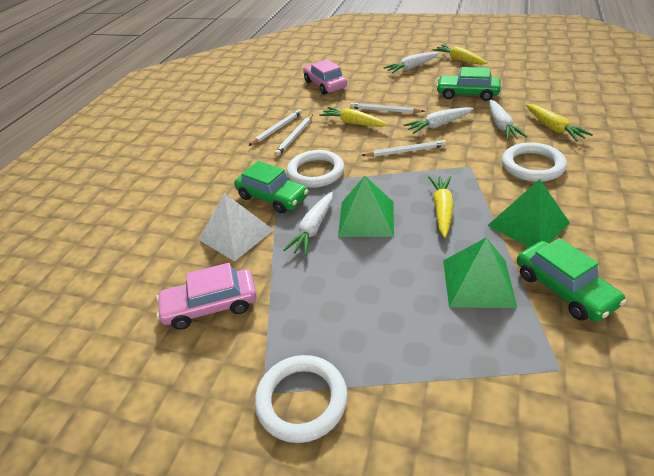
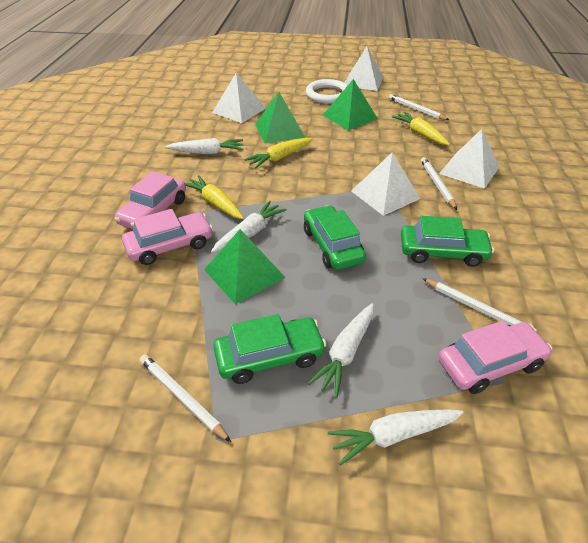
pink car: 2 -> 3
white pyramid: 1 -> 4
white ring: 3 -> 1
yellow carrot: 4 -> 3

